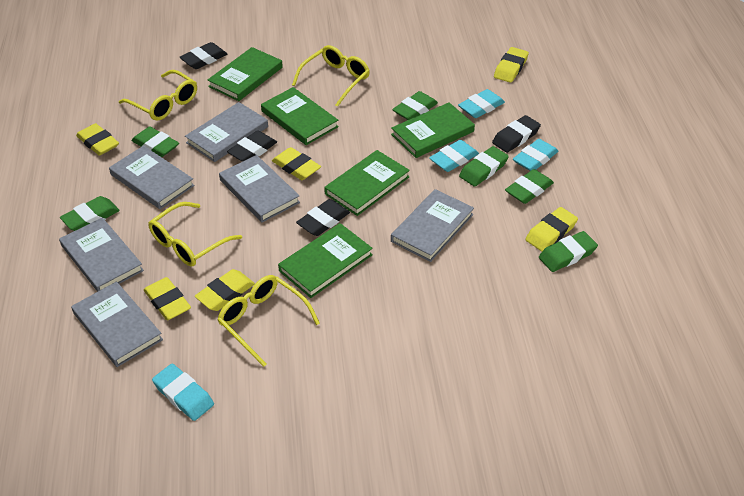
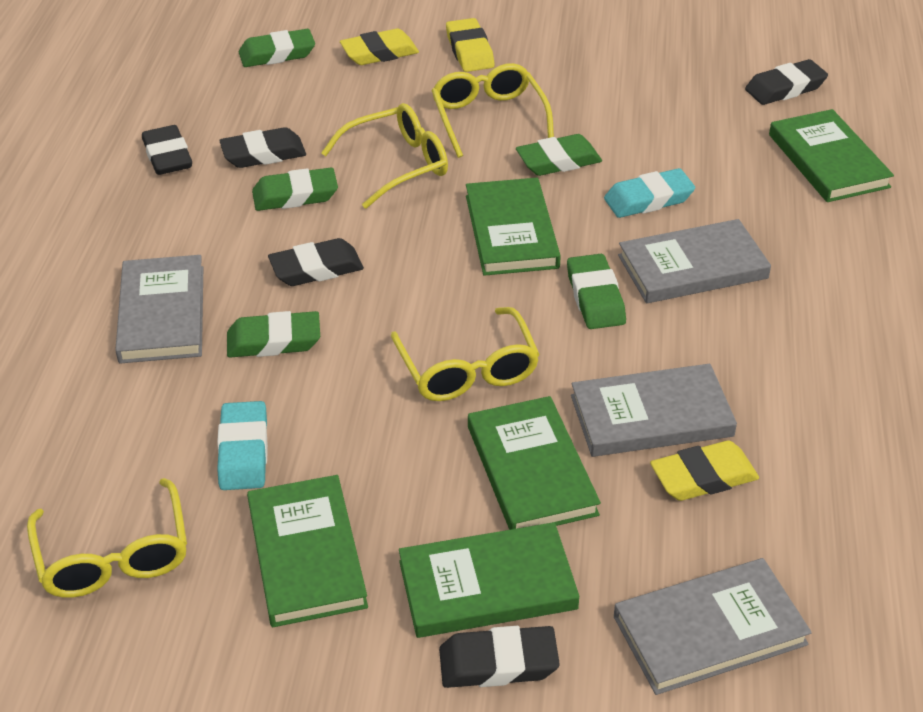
black eraser: 4 -> 5
green eraser: 6 -> 5
grey book: 6 -> 4
turquoise eraser: 4 -> 2
yellow eraser: 6 -> 3

